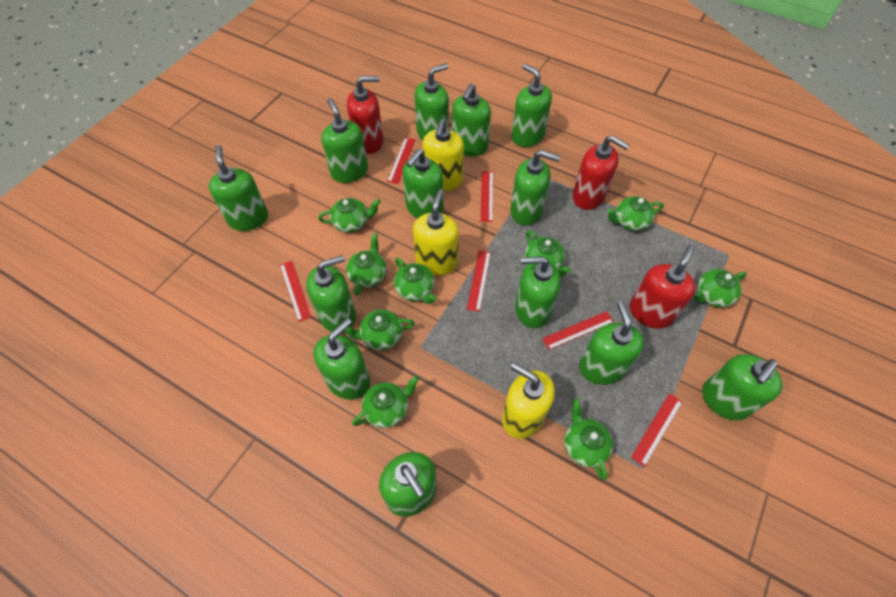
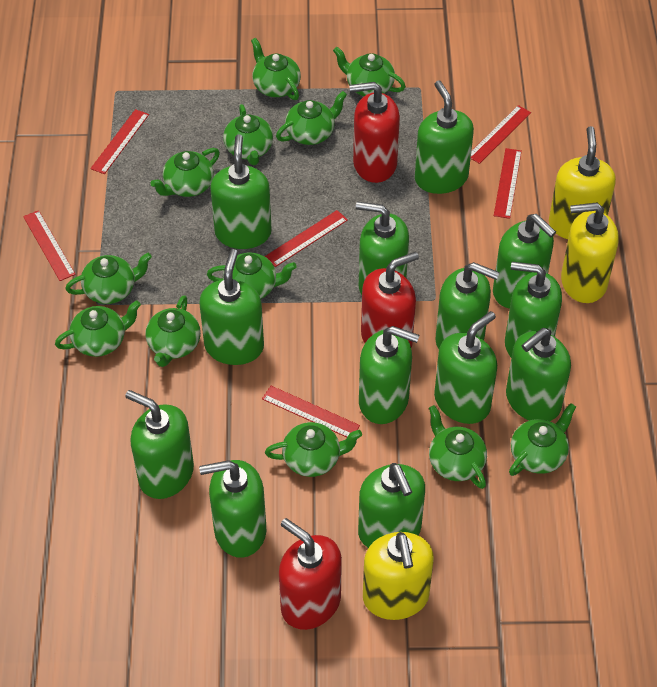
green teapot: 9 -> 12

